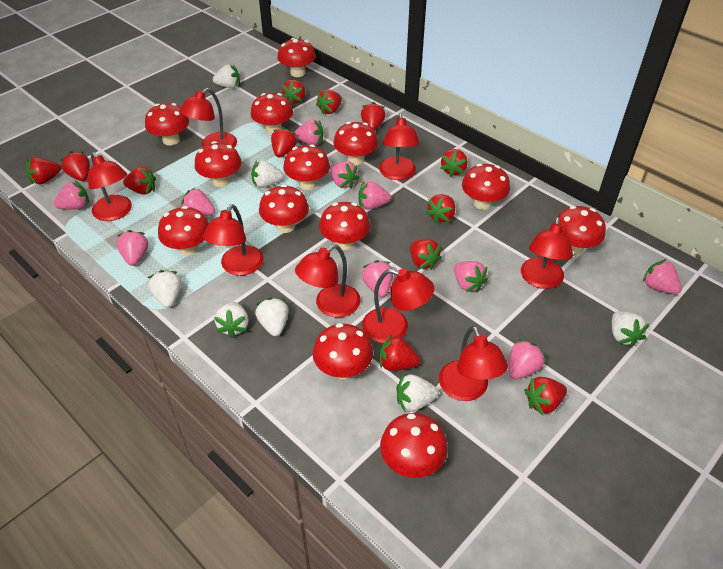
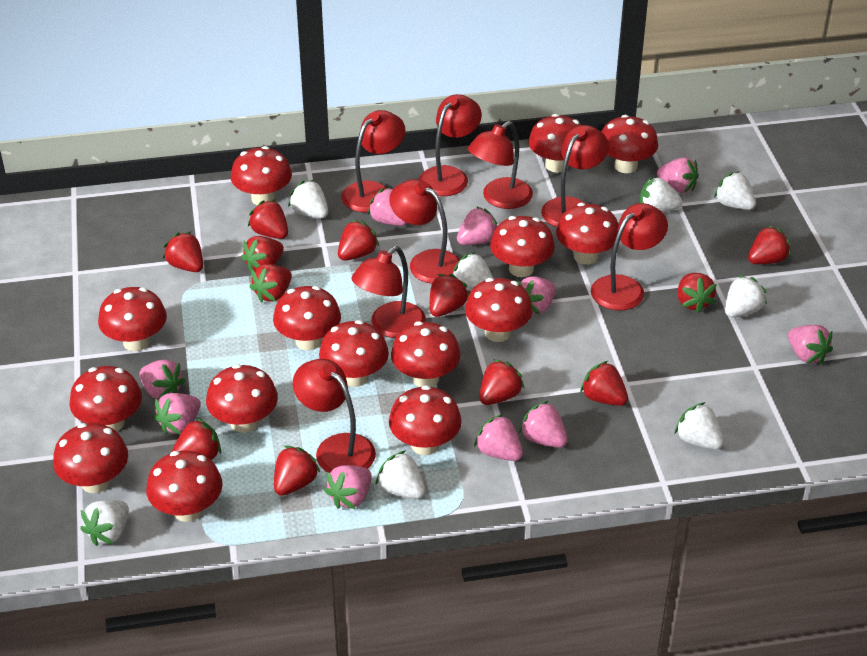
red mushroom: 13 -> 15
white strawberry: 7 -> 8

